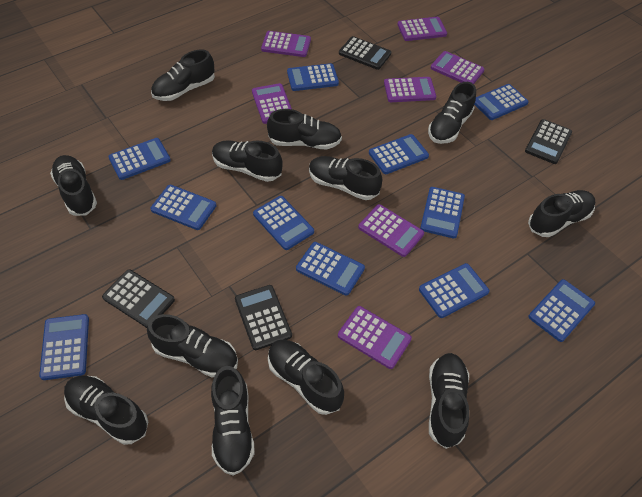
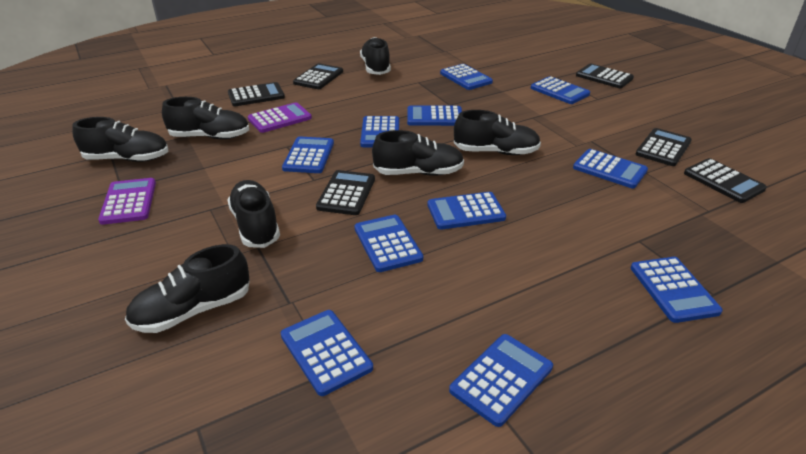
black calculator: 4 -> 6
black shoe: 12 -> 7
purple calculator: 7 -> 2

